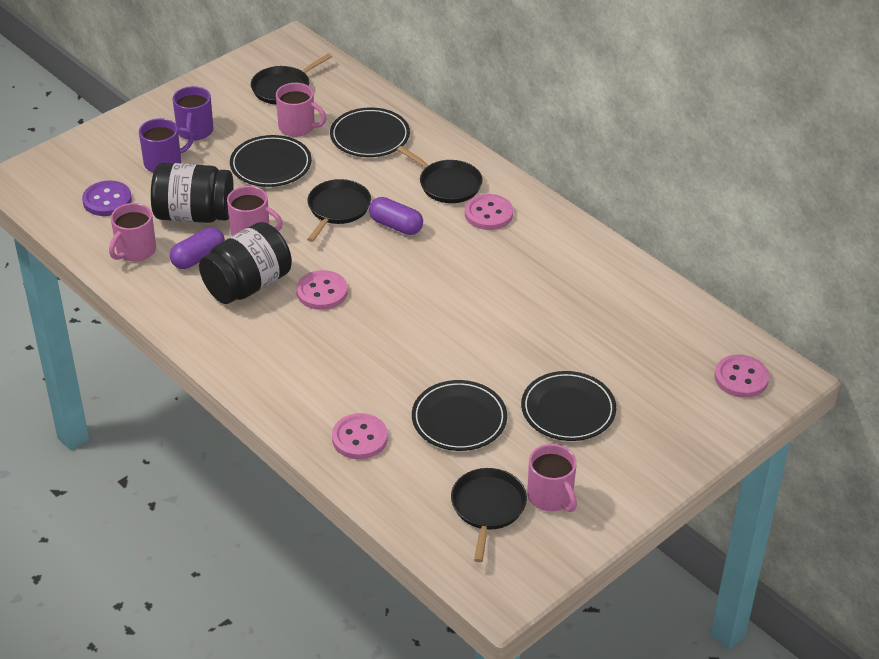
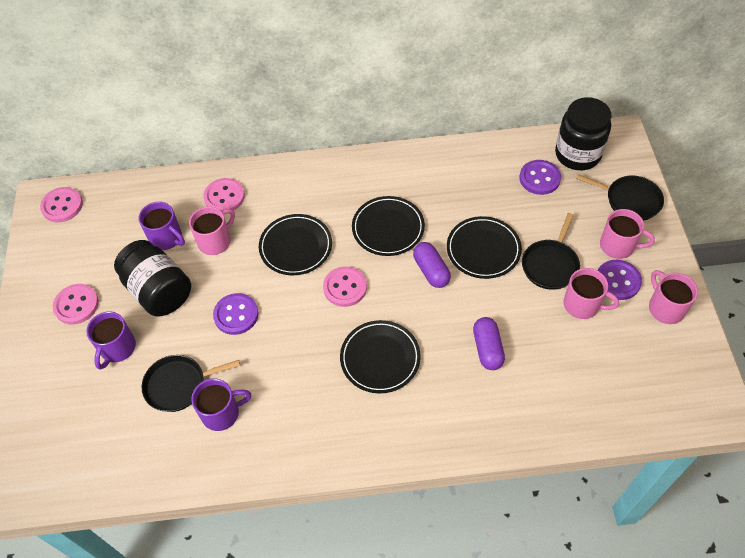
black pan: 4 -> 3
purple button: 1 -> 3
purple mug: 2 -> 3

